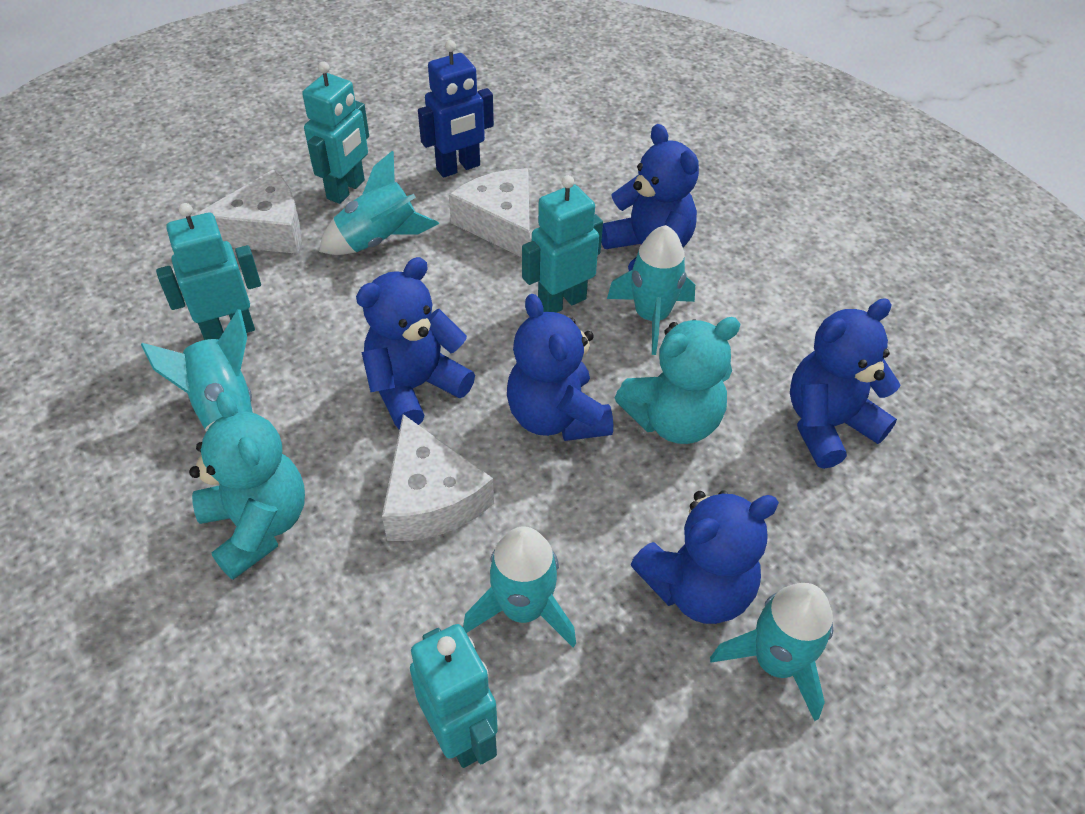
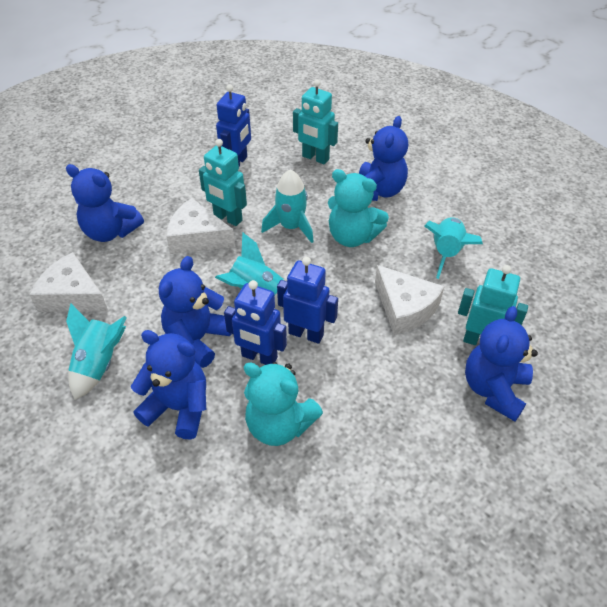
blue robot: 1 -> 3
turquoise robot: 4 -> 3
turquoise rocket: 5 -> 4

